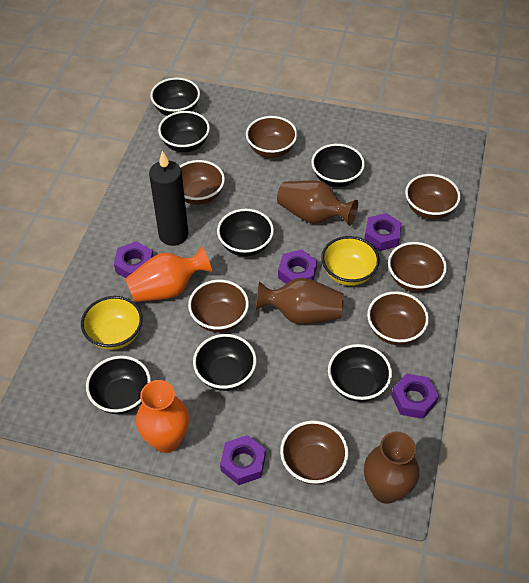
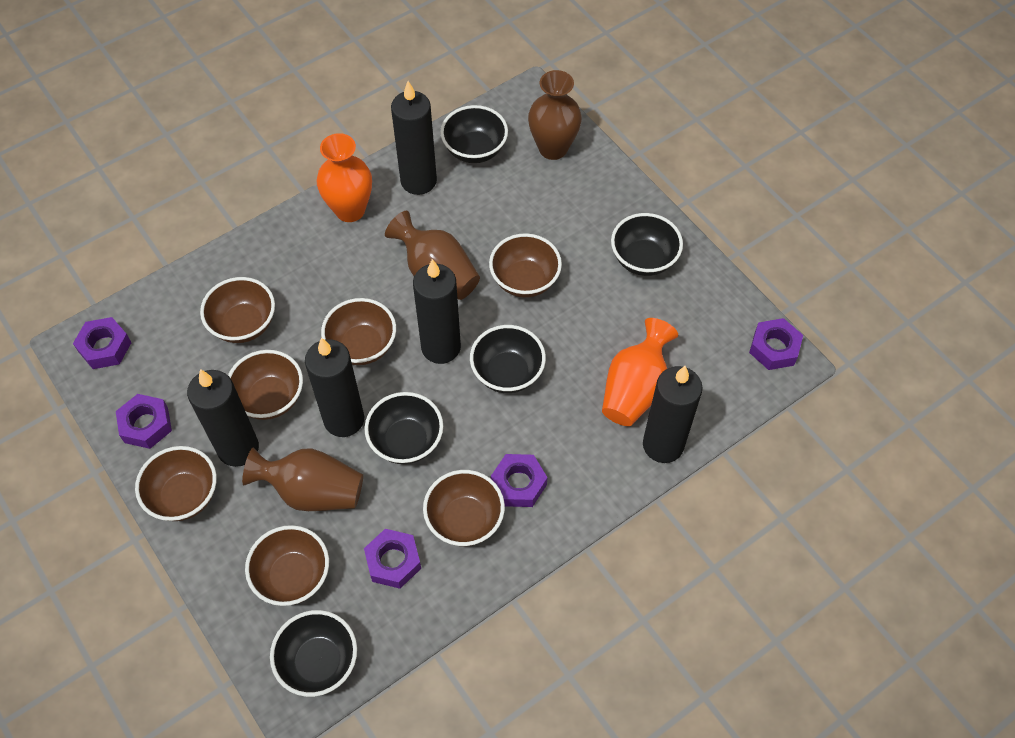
black bowl: 7 -> 5
black candle: 1 -> 5
yellow bowl: 2 -> 0

